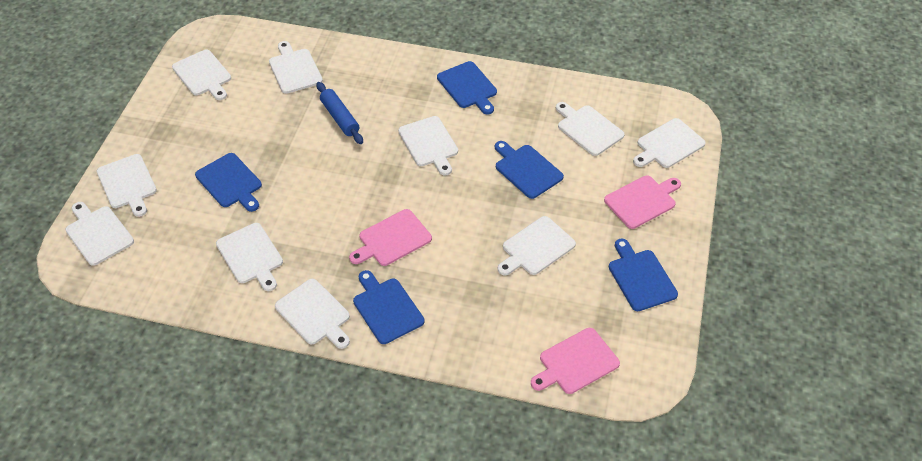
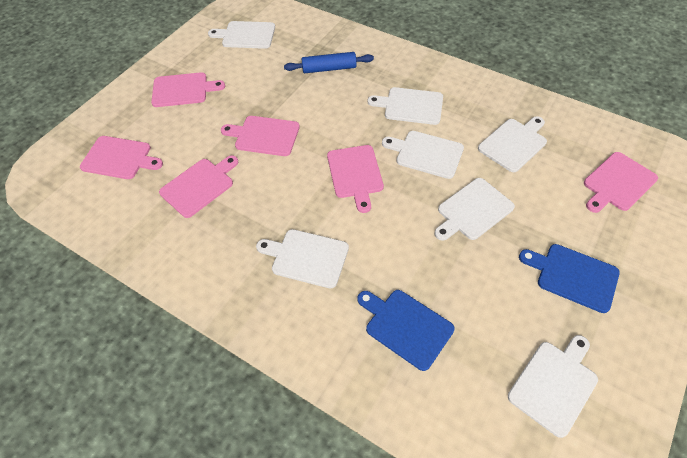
blue cutting board: 5 -> 2
pink cutting board: 3 -> 6
white cutting board: 10 -> 7

